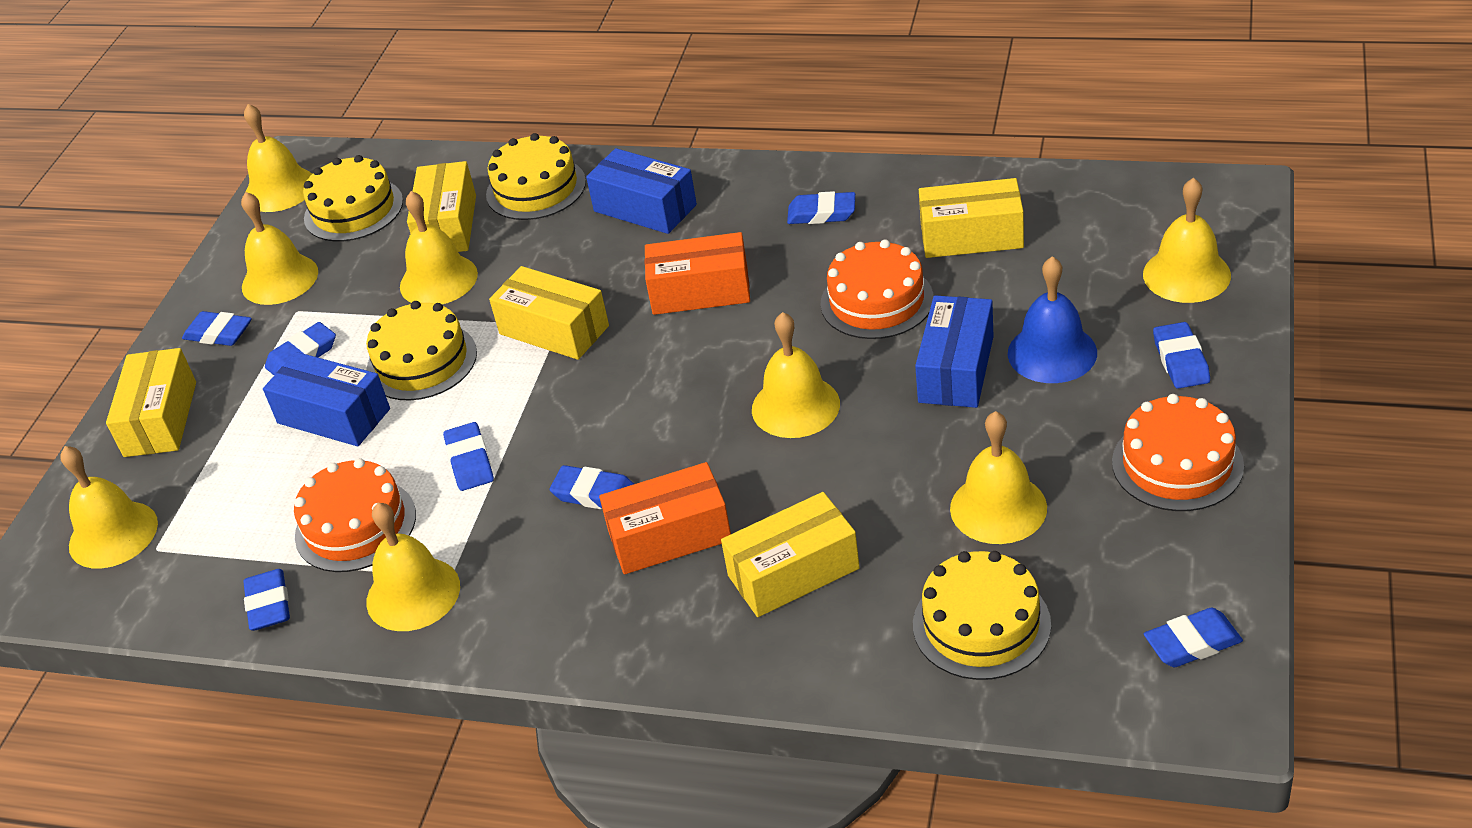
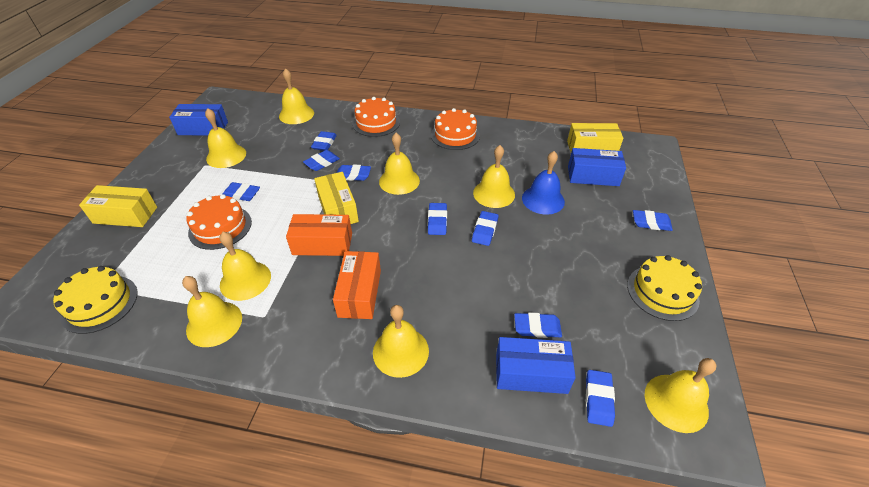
blue eraser: 8 -> 9
yellow box: 5 -> 3
yellow cake: 4 -> 2

